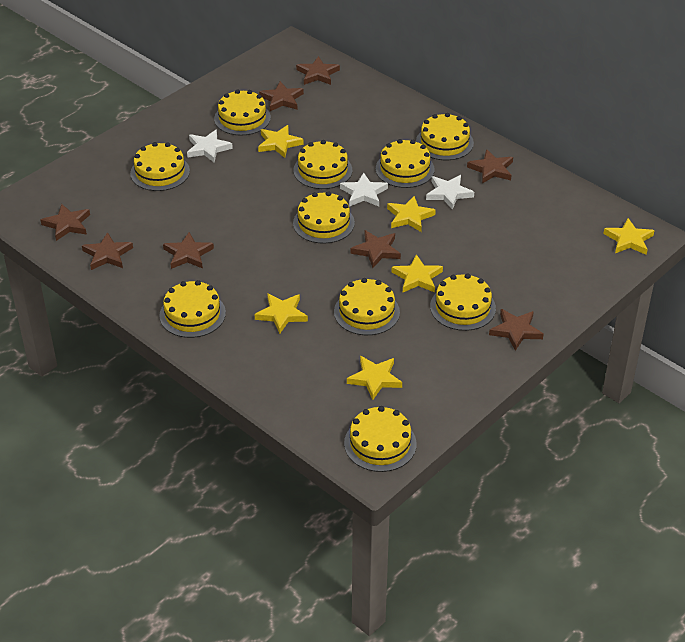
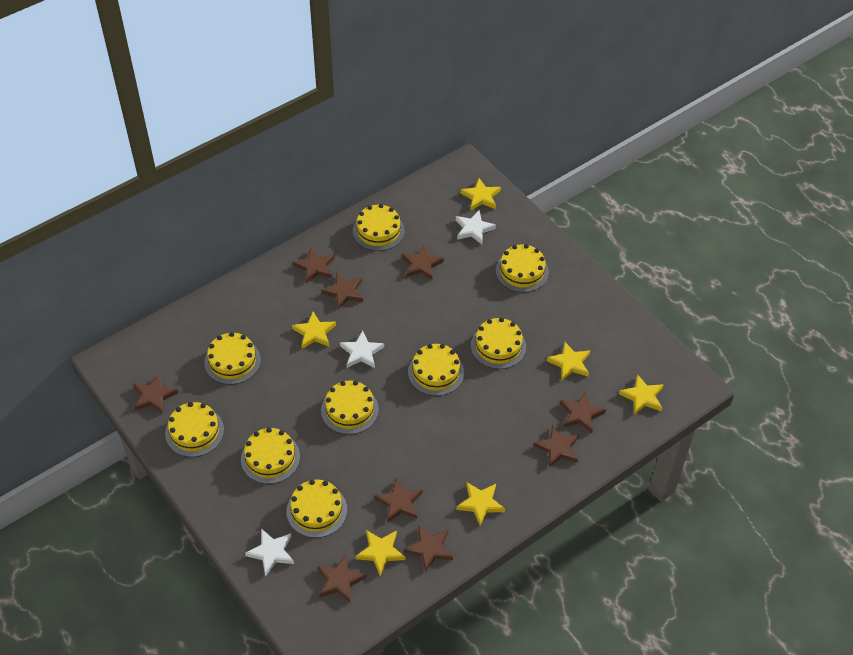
brown star: 8 -> 9
yellow cake: 10 -> 9

